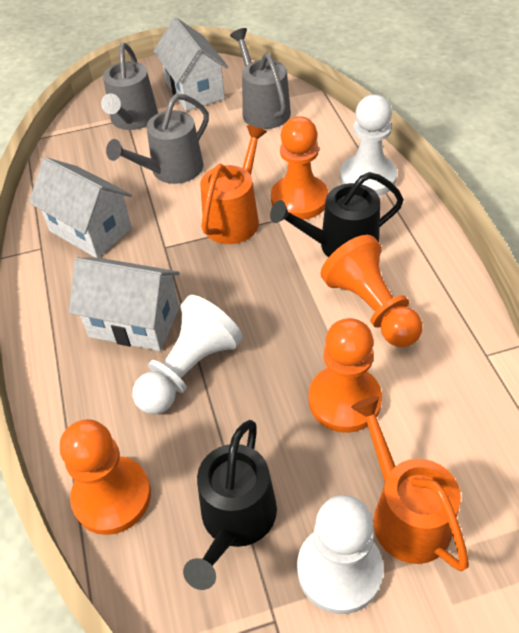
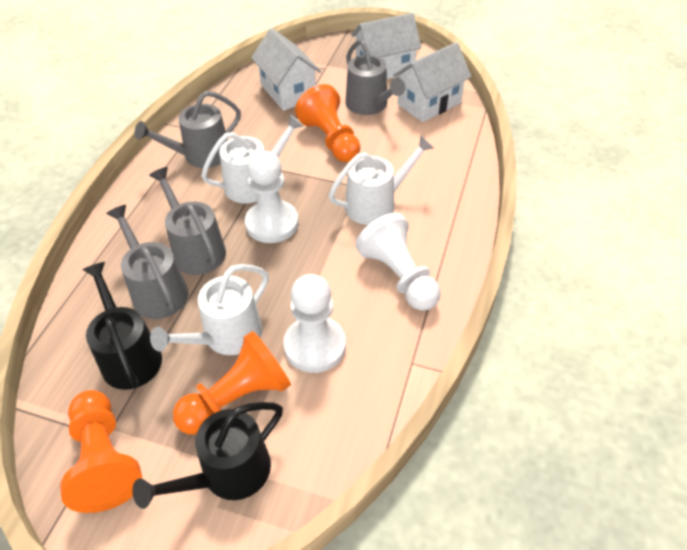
grey watering can: 3 -> 4
orange pawn: 4 -> 3
orange watering can: 2 -> 0
white watering can: 0 -> 3

